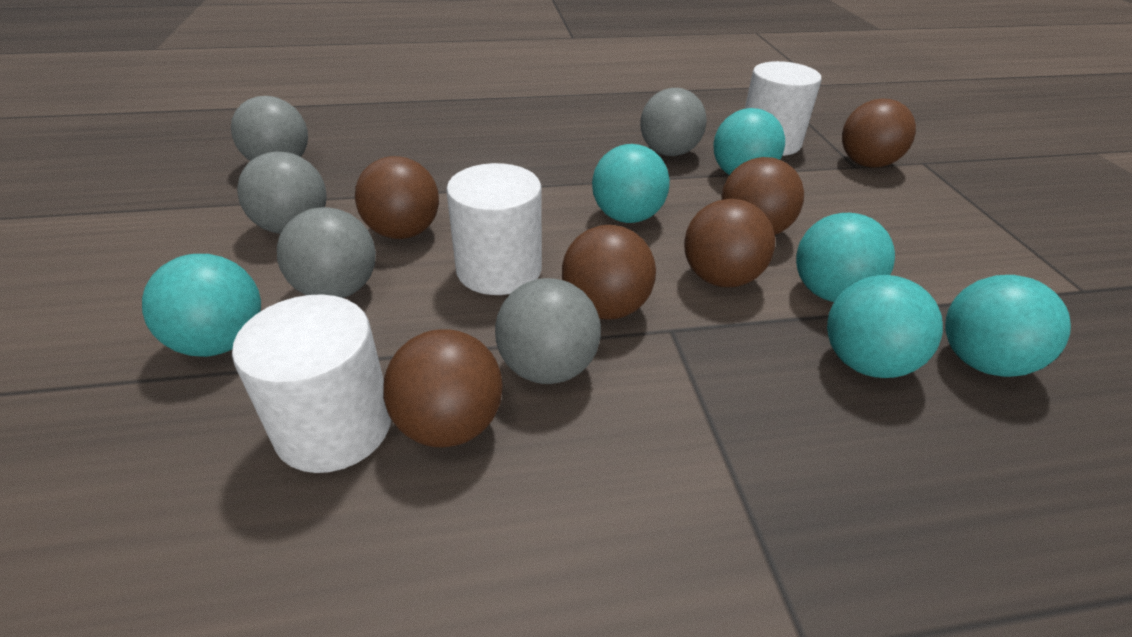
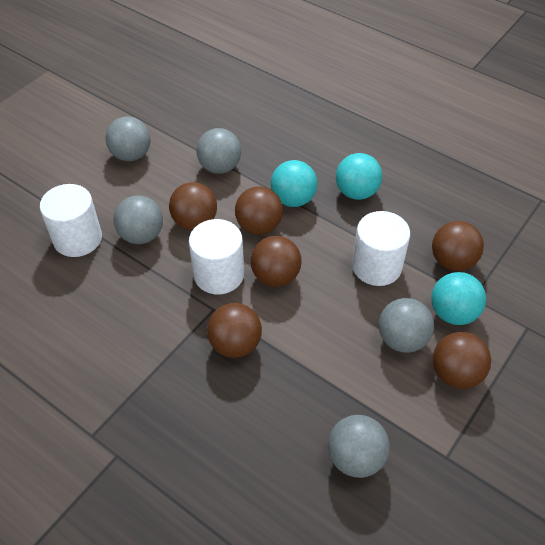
turquoise ball: 6 -> 3

